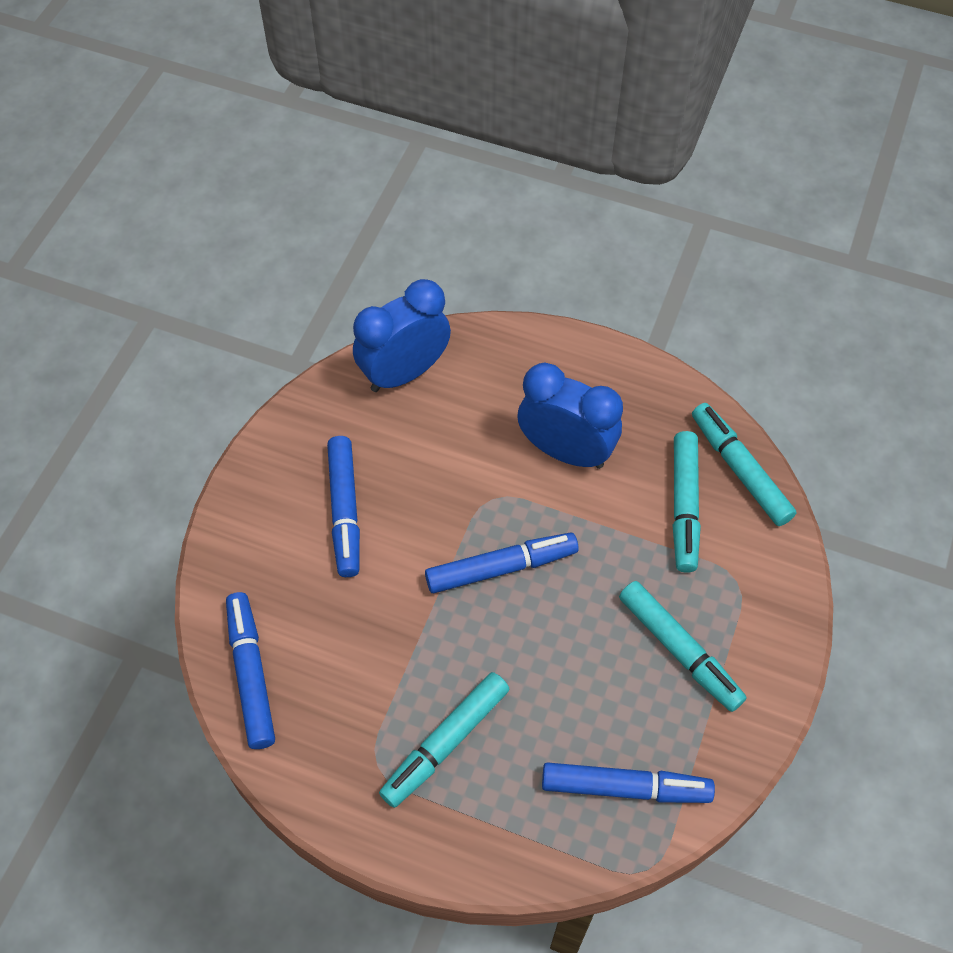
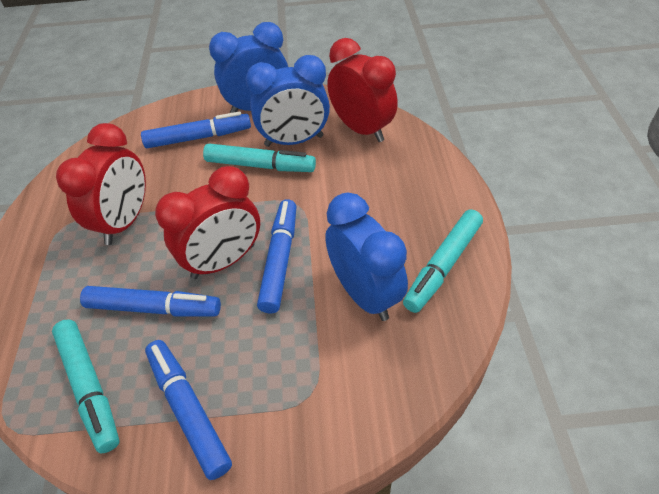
blue clock: 2 -> 3
red clock: 0 -> 3
turquoise marker: 4 -> 3

